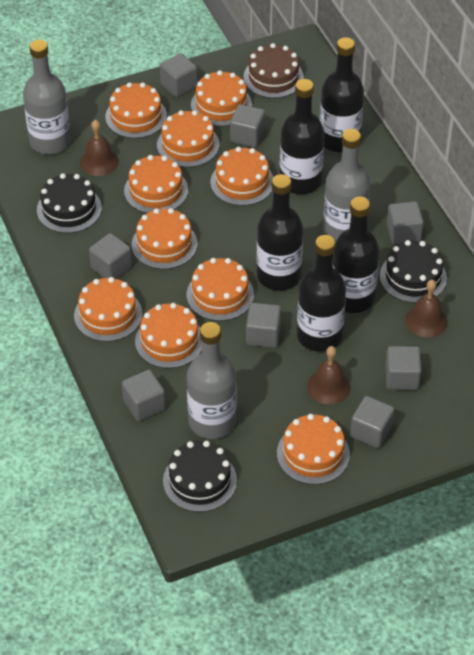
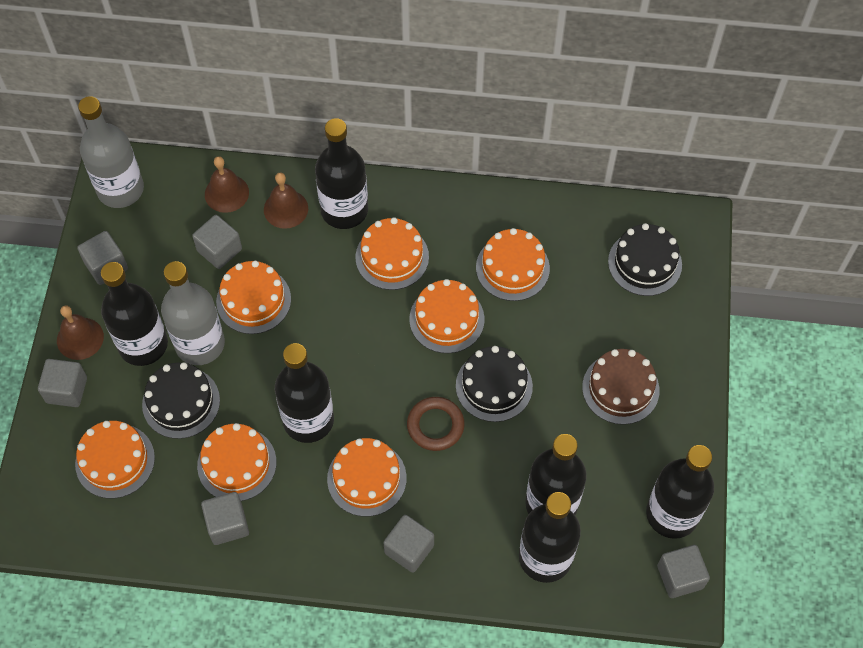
black bottle: 5 -> 6
brown ring: 0 -> 1
grey bottle: 3 -> 2
grey cube: 8 -> 6
orange cake: 10 -> 7

